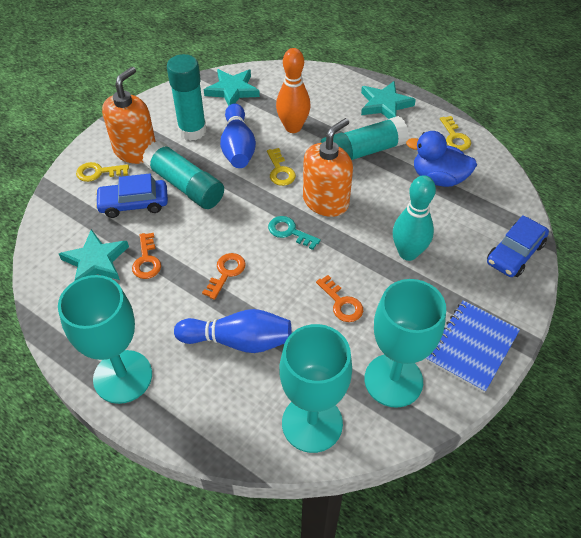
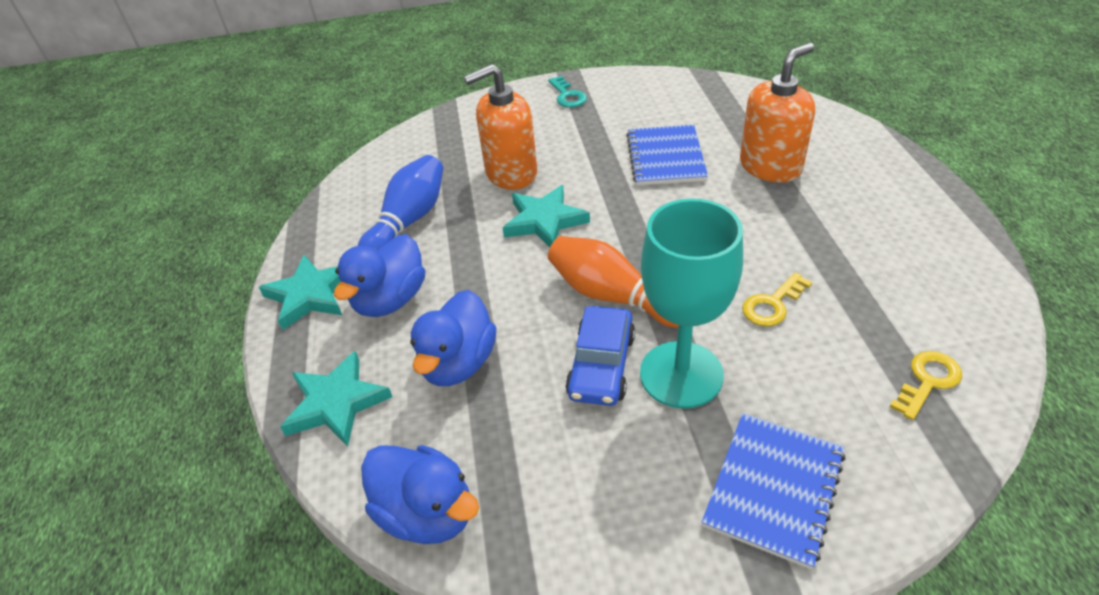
blue bowling pin: 2 -> 1
blue car: 2 -> 1
blue duck: 1 -> 3
blue notebook: 1 -> 2
orange key: 3 -> 0
turquoise bowling pin: 1 -> 0
turquoise glue stick: 3 -> 0
turquoise goblet: 3 -> 1
yellow key: 3 -> 2

